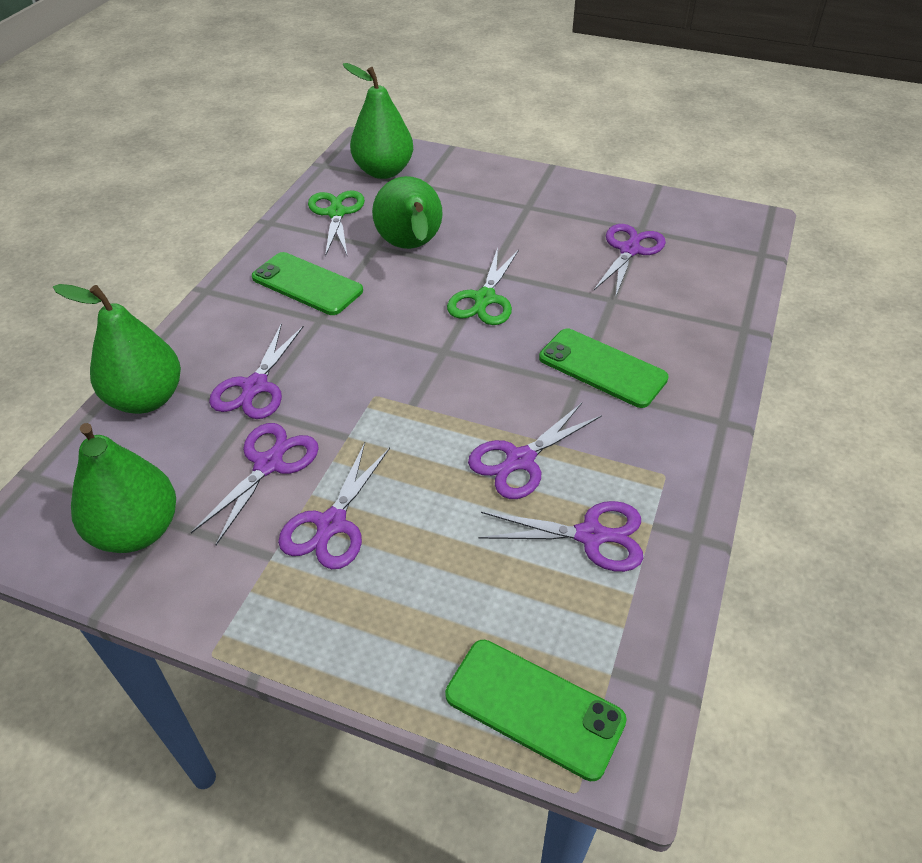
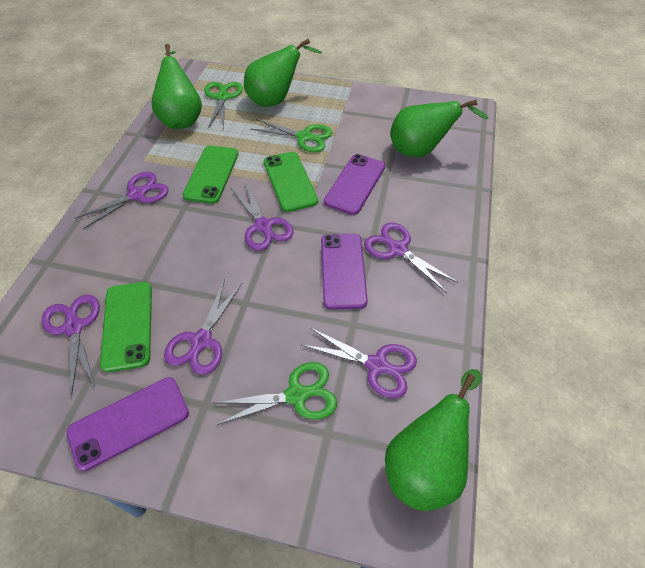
green scissors: 2 -> 3
purple phone: 0 -> 3

